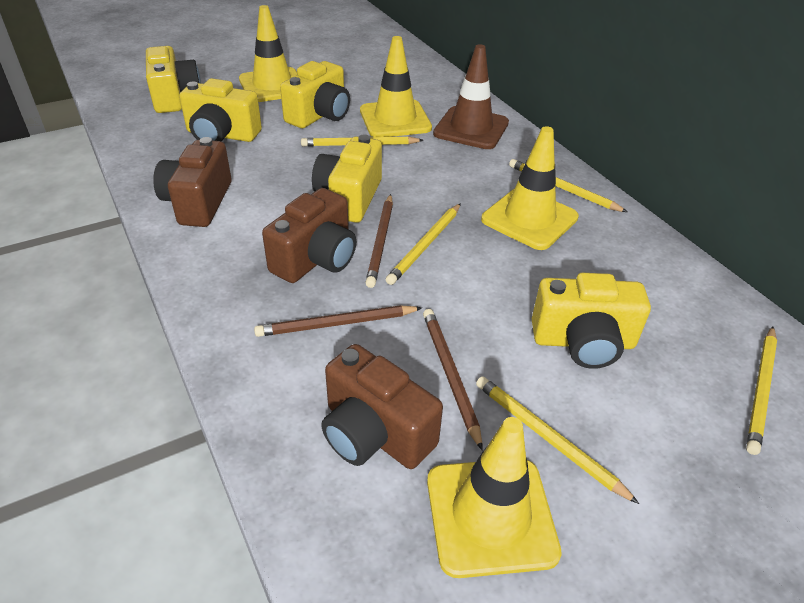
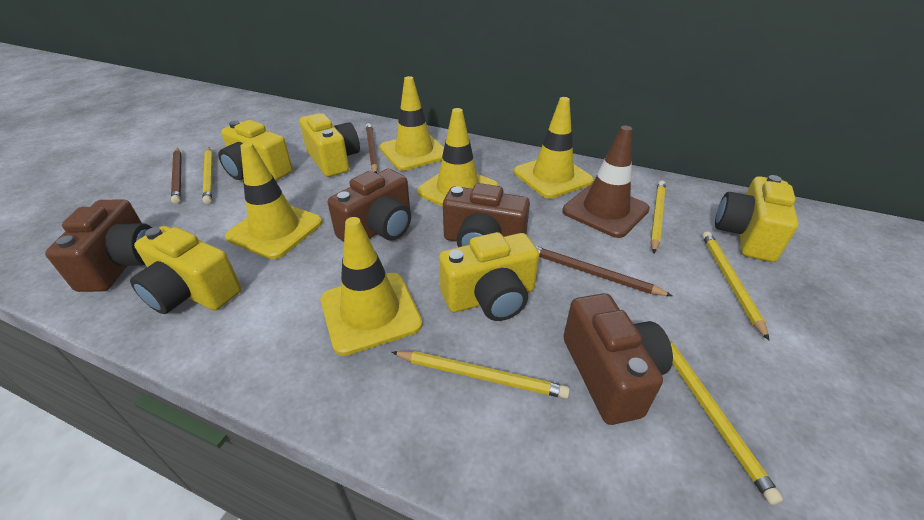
brown camera: 3 -> 4
yellow traffic cone: 4 -> 5

